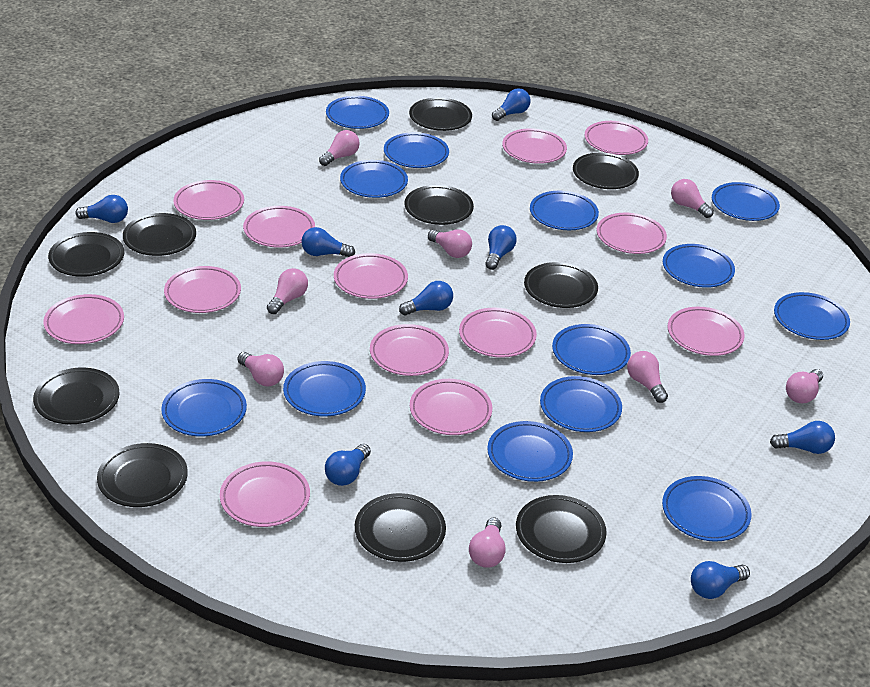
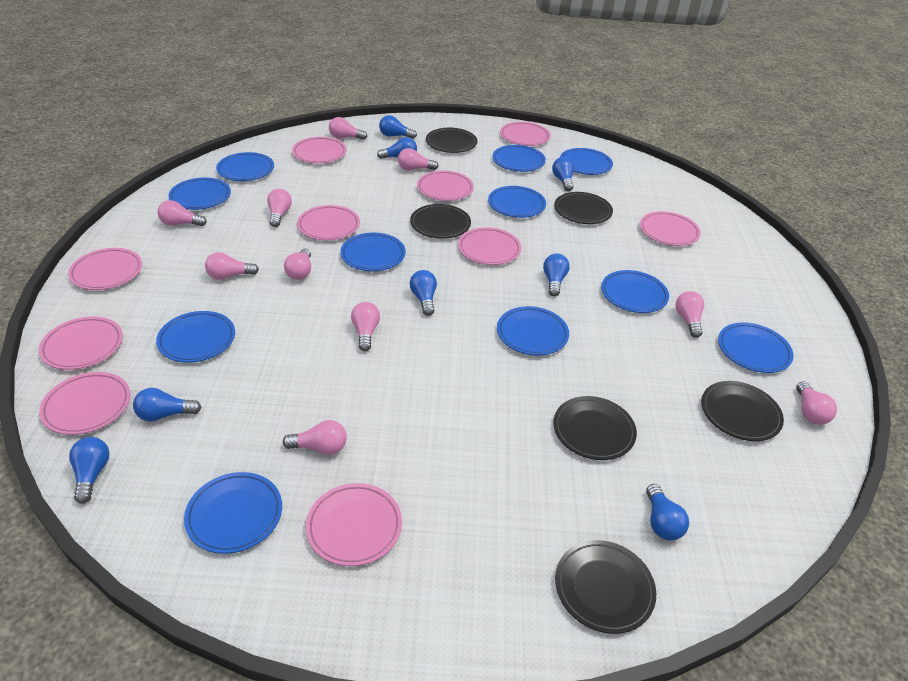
black plate: 10 -> 6
blue plate: 13 -> 11
pink light bulb: 8 -> 10
pink plate: 13 -> 10

